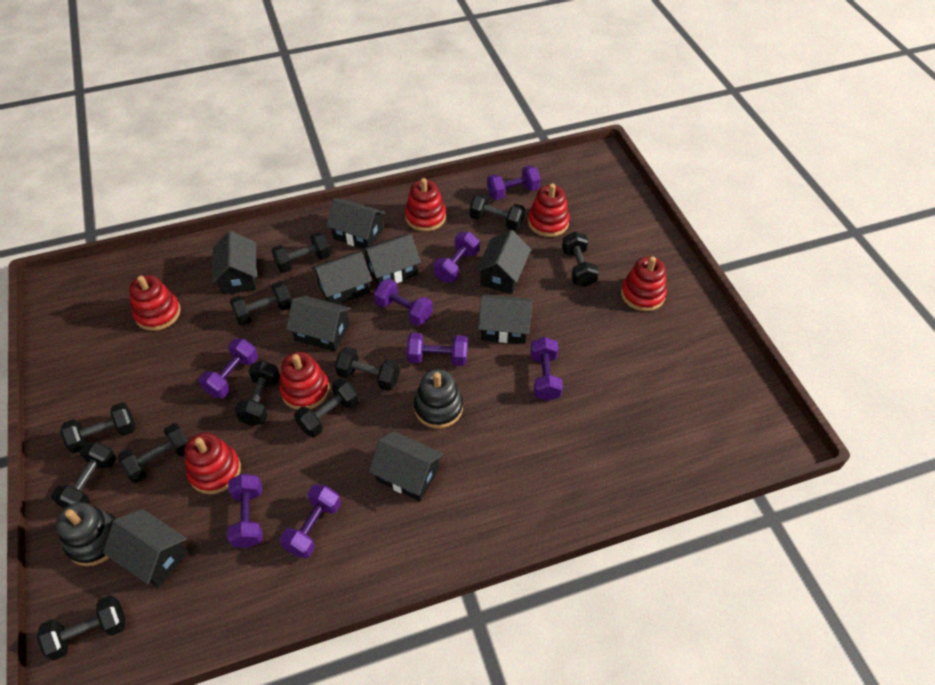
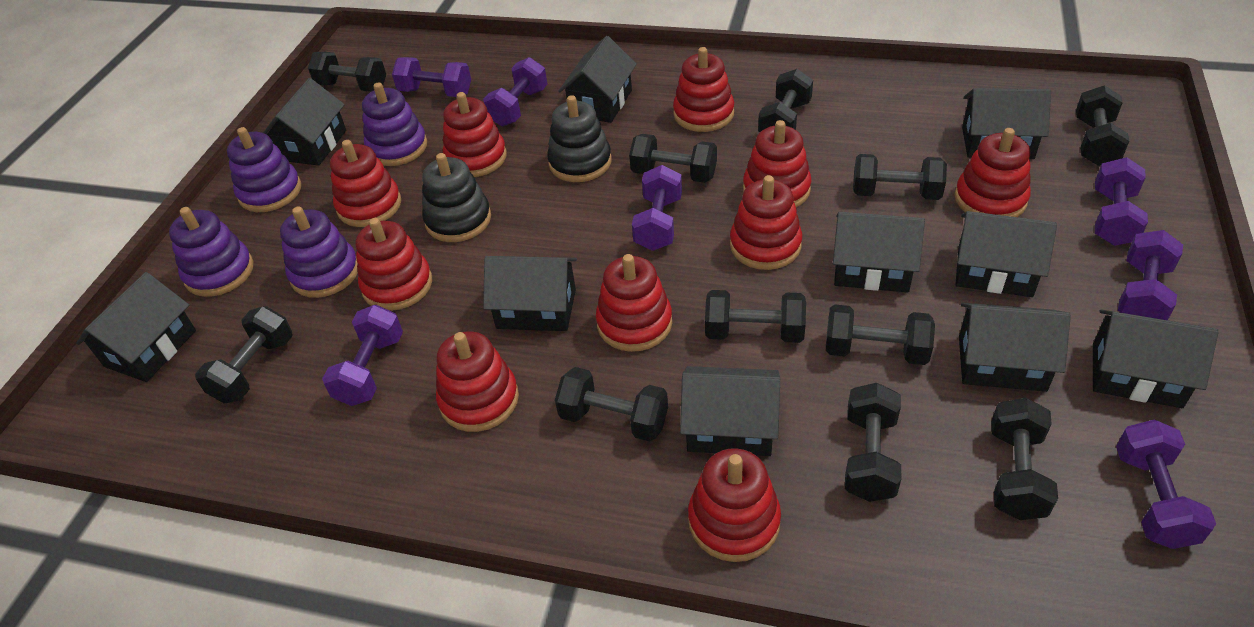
black house: 9 -> 10
purple dumbbell: 8 -> 7
purple stacking toy: 0 -> 4
red stacking toy: 6 -> 10

